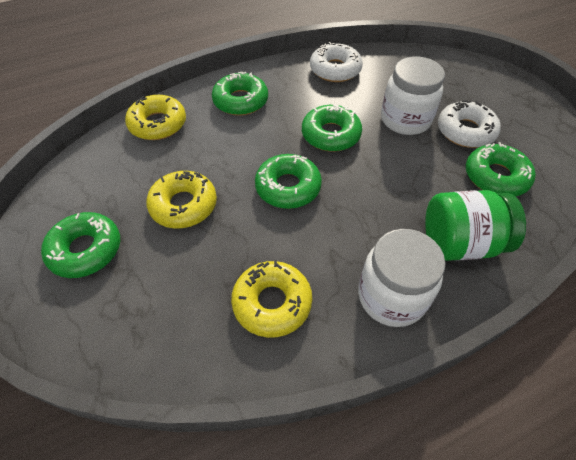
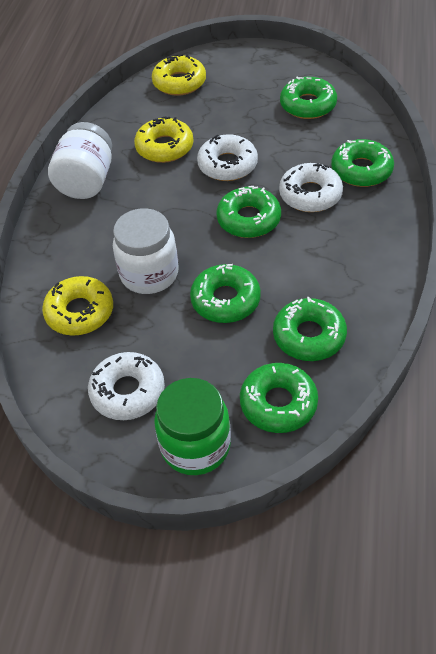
green donut: 5 -> 6
white donut: 2 -> 3

